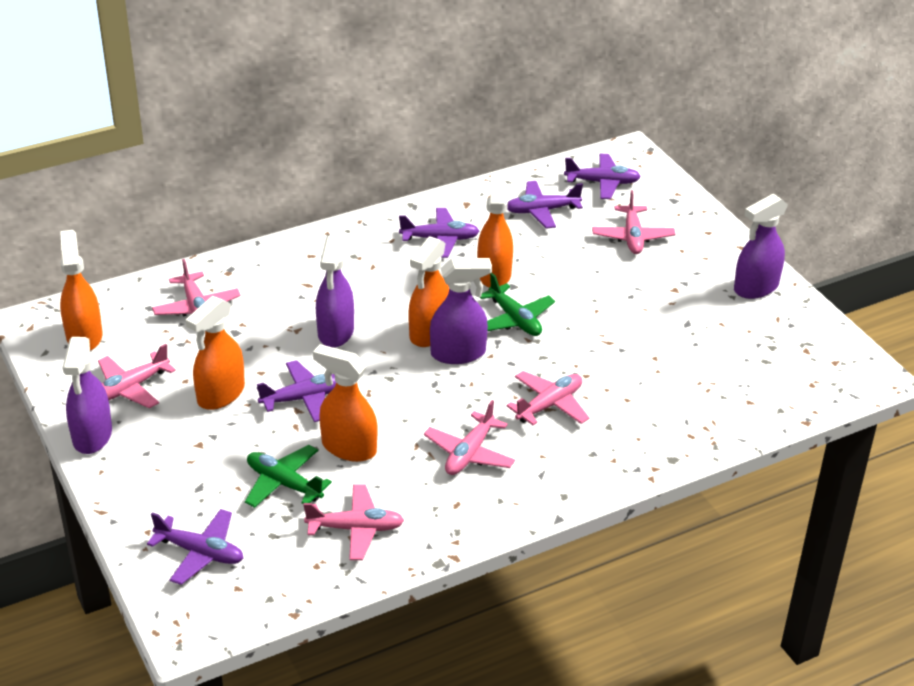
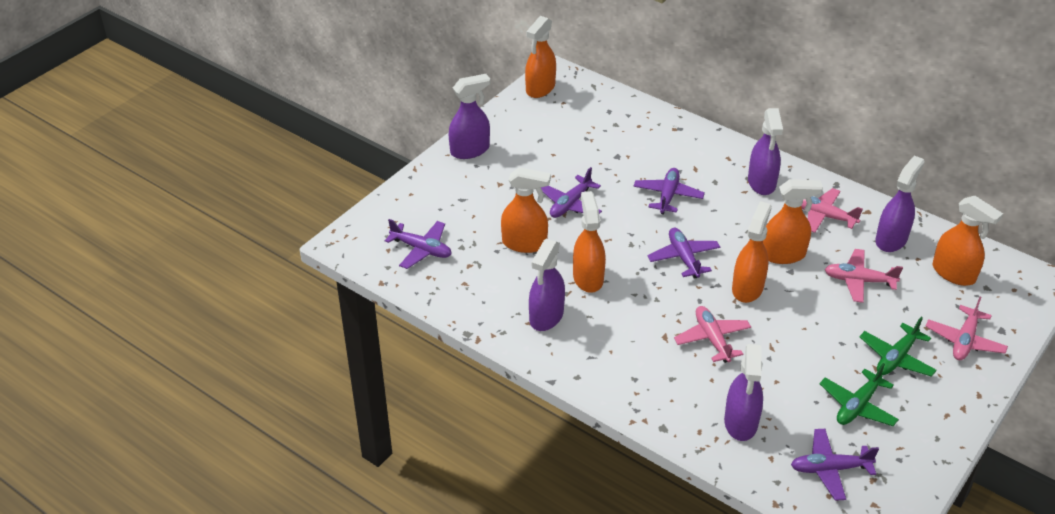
orange spray bottle: 5 -> 6
pink plane: 6 -> 4
purple spray bottle: 4 -> 5

